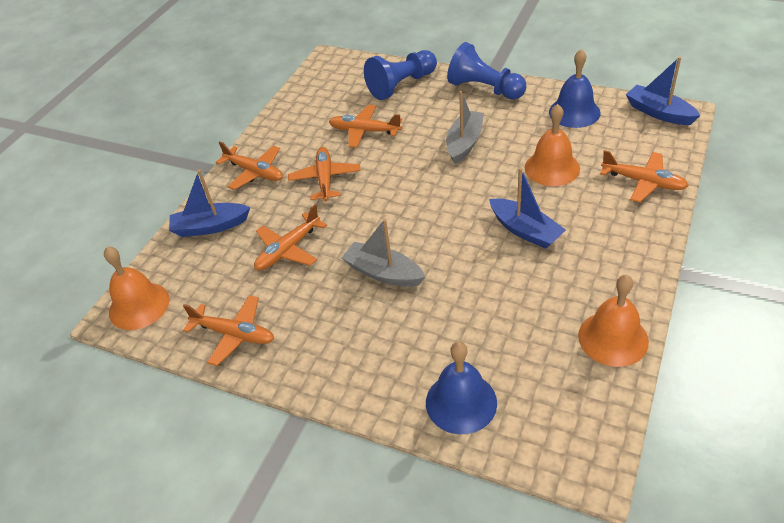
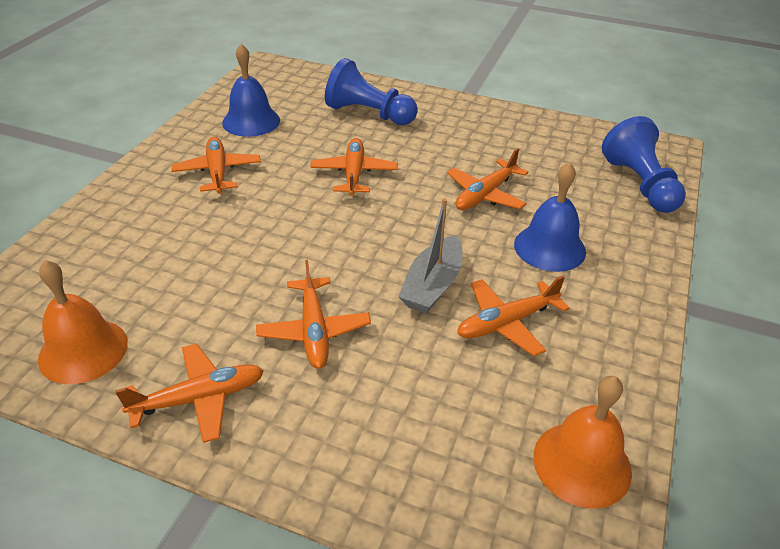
blue boat: 3 -> 0
grey boat: 2 -> 1
orange bell: 3 -> 2

